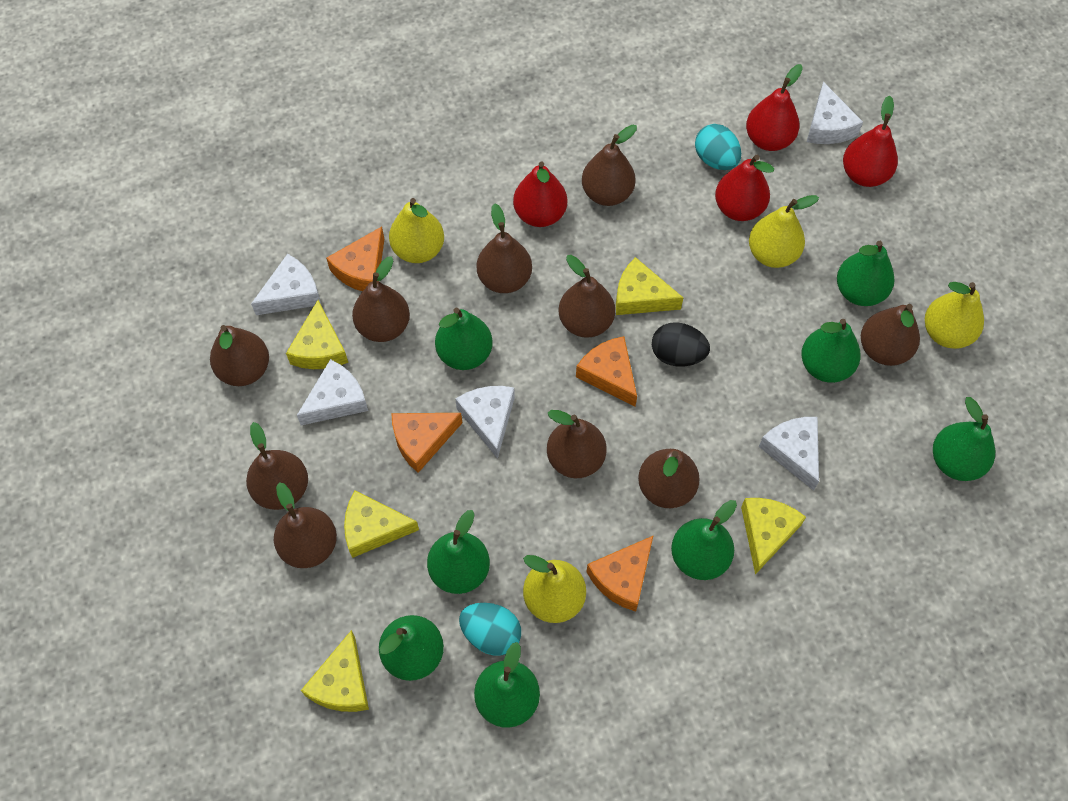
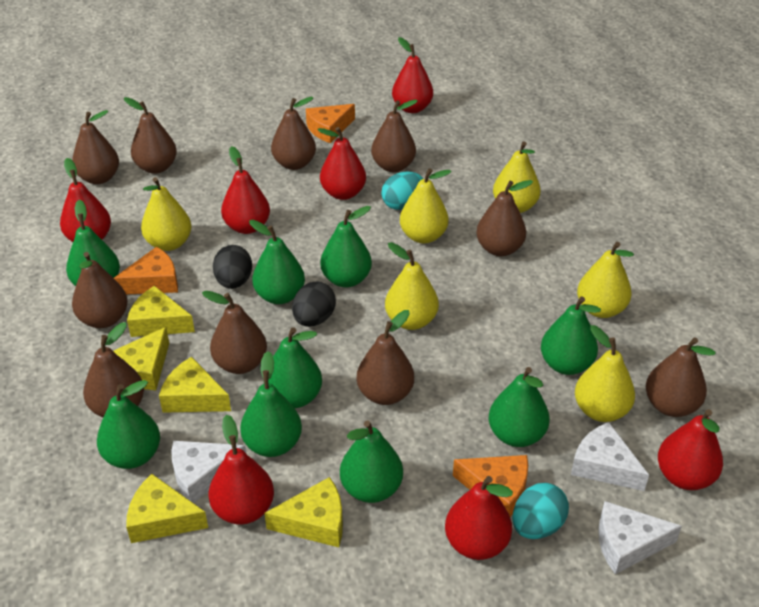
black egg: 1 -> 2
green pear: 8 -> 9
orange cheese: 4 -> 3
red pear: 4 -> 7
white cheese: 5 -> 3
yellow pear: 4 -> 6

